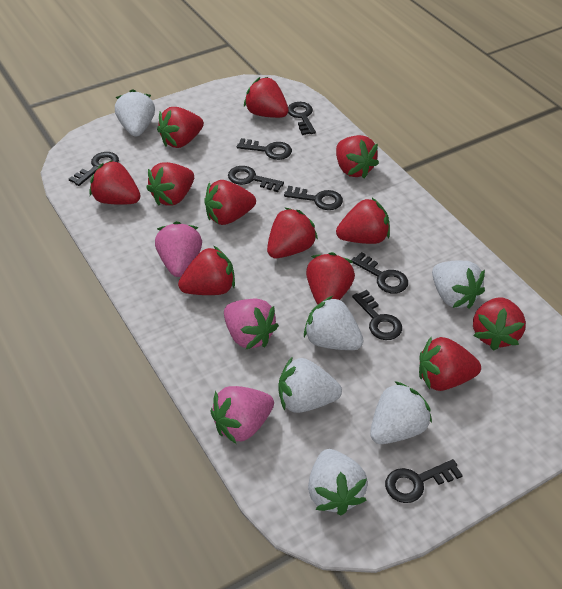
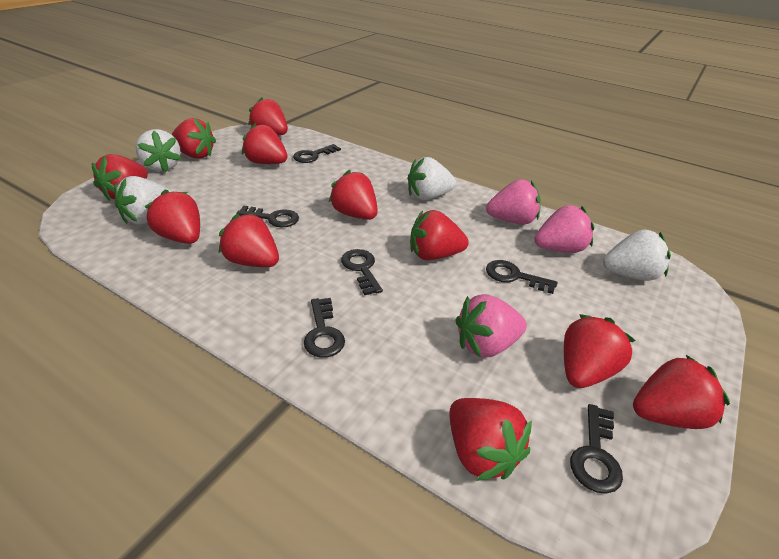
black key: 8 -> 6
red strawberry: 12 -> 11
white strawberry: 6 -> 4

